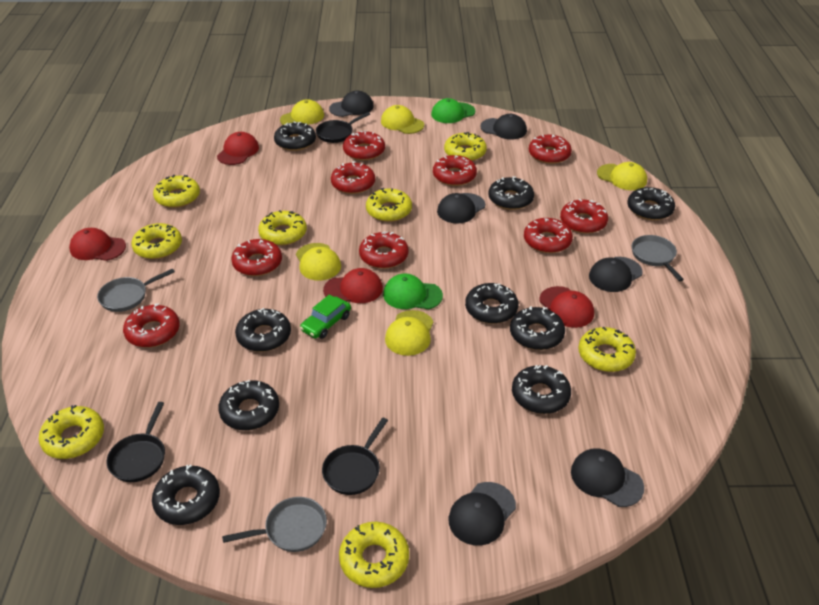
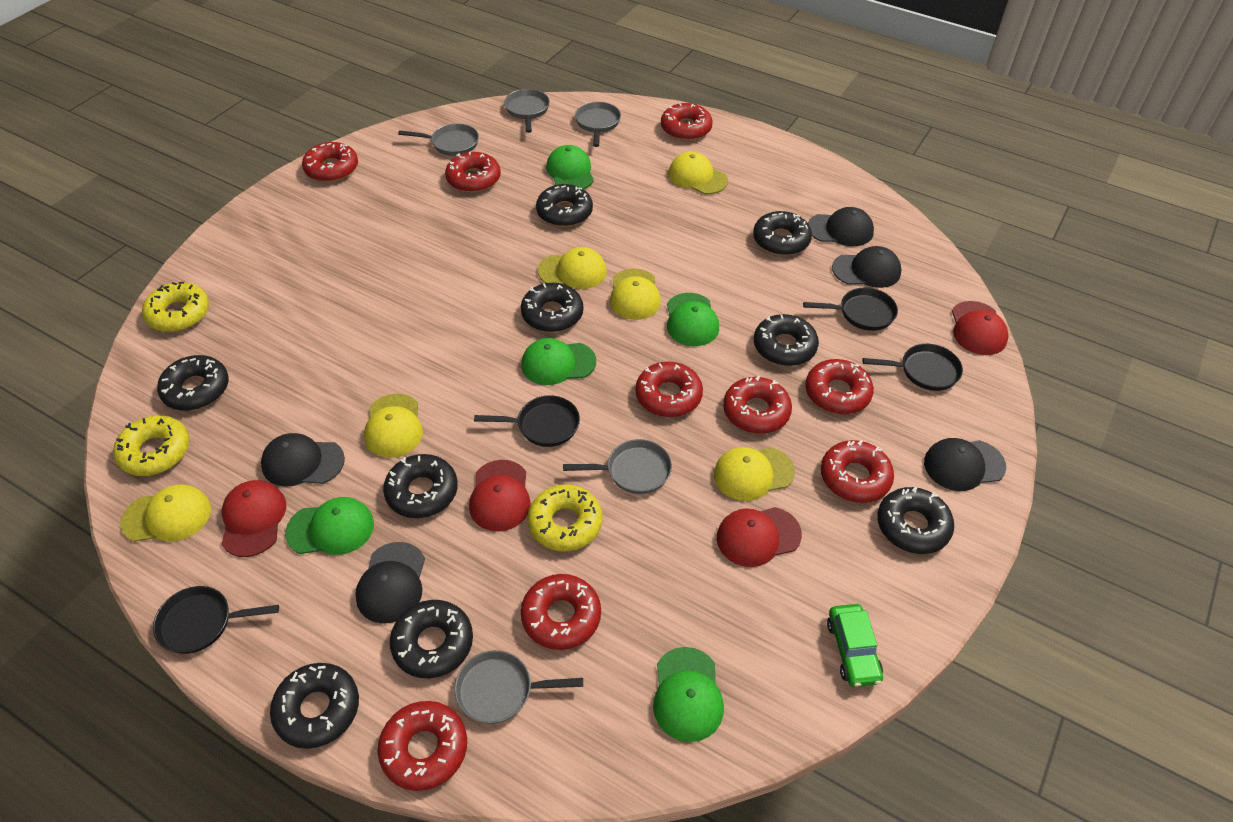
black cap: 6 -> 5
black pan: 3 -> 4
green cap: 2 -> 5
grey pan: 3 -> 5
yellow cap: 5 -> 6
yellow donut: 8 -> 3

